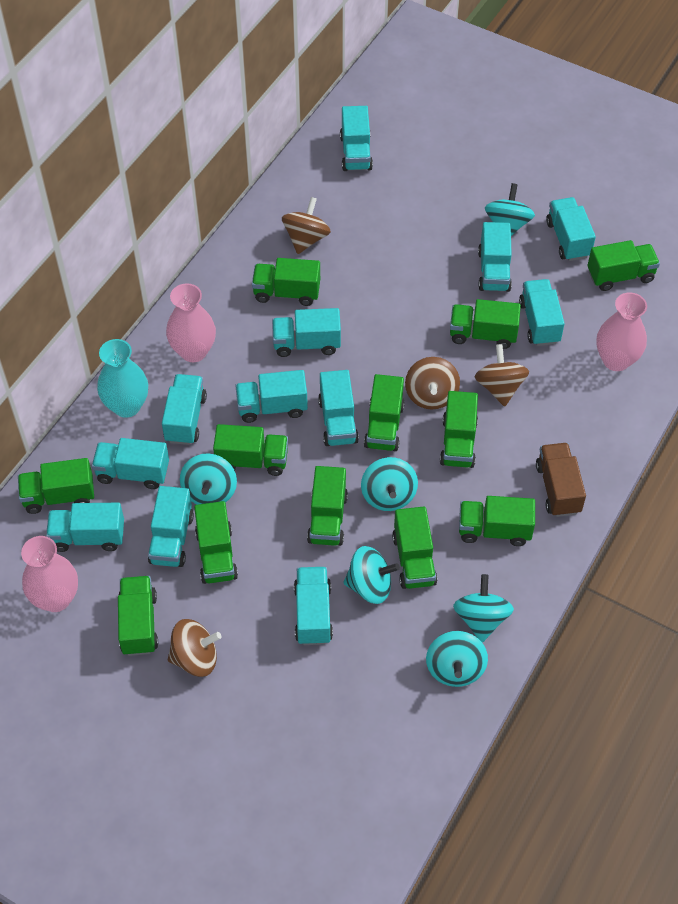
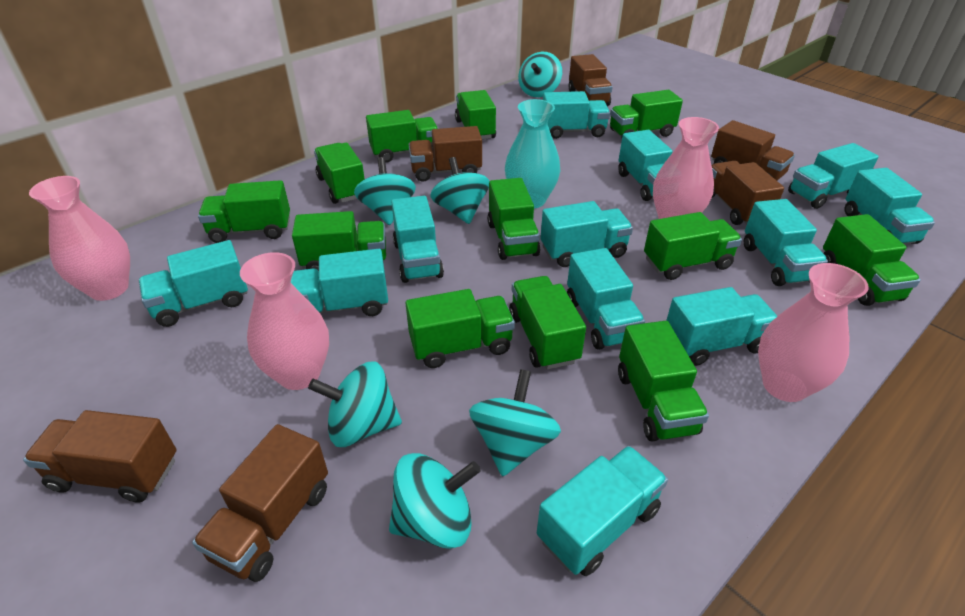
brown spinning top: 4 -> 0
brown truck: 1 -> 6
pink vase: 3 -> 4

